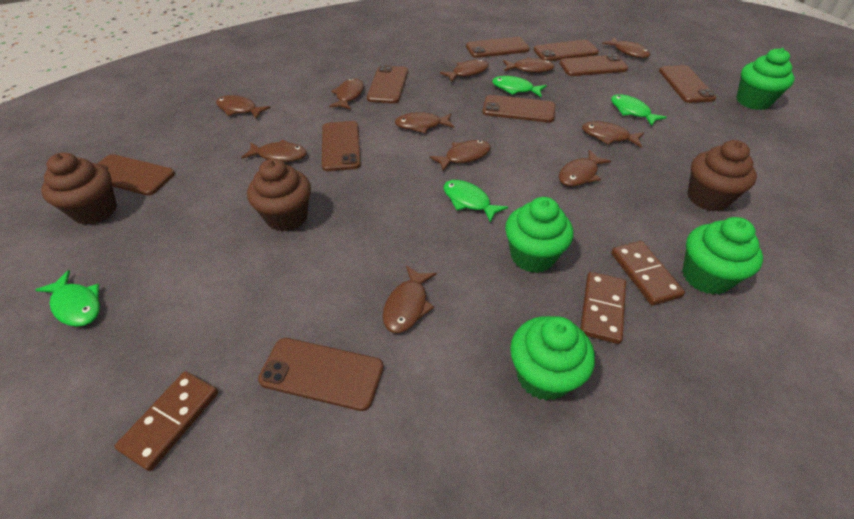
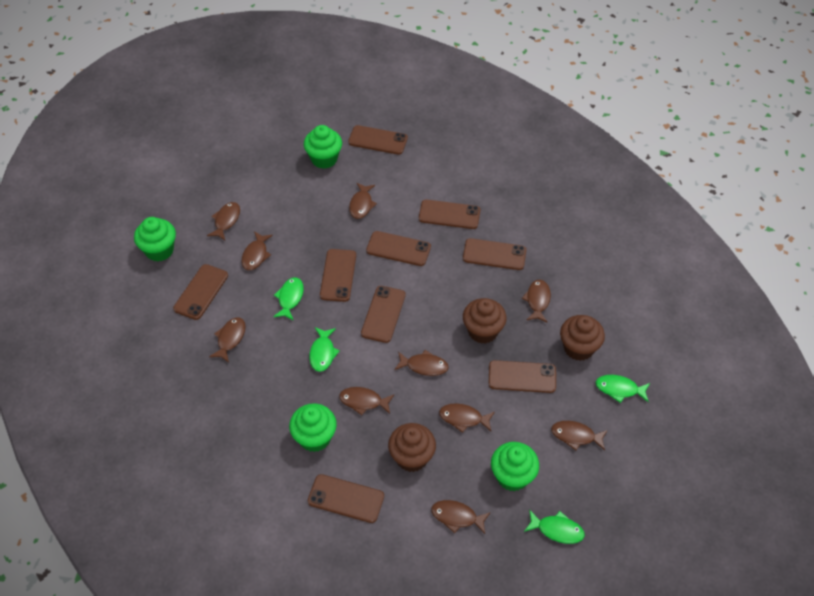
brown domino: 3 -> 0
brown fish: 11 -> 10

